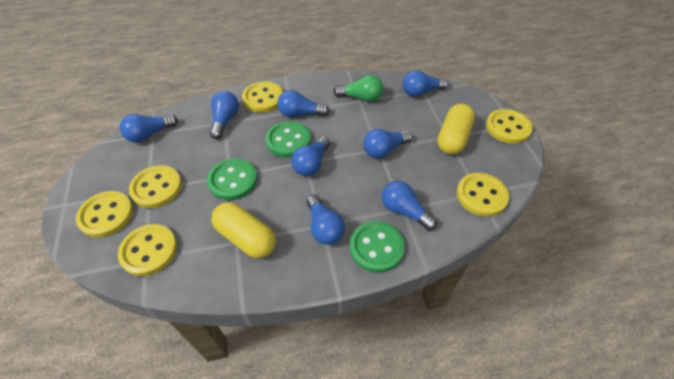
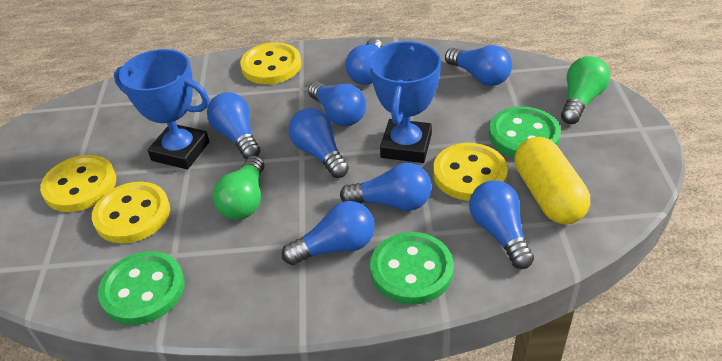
blue trophy: 0 -> 2
green light bulb: 1 -> 2
yellow button: 6 -> 4
yellow capsule: 2 -> 1

